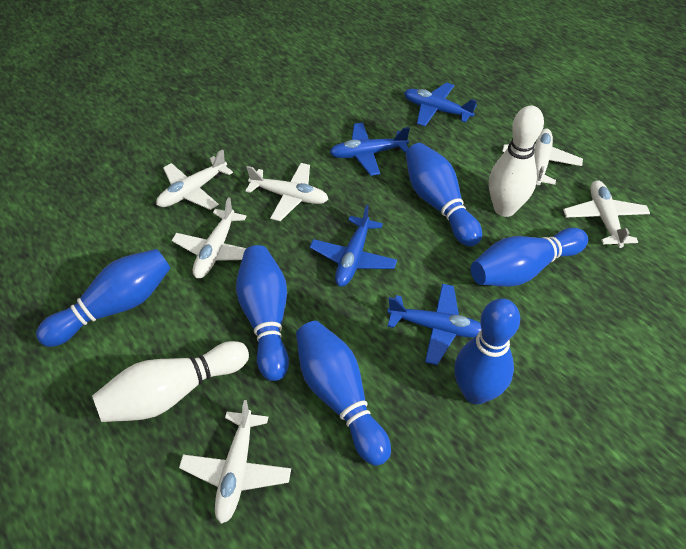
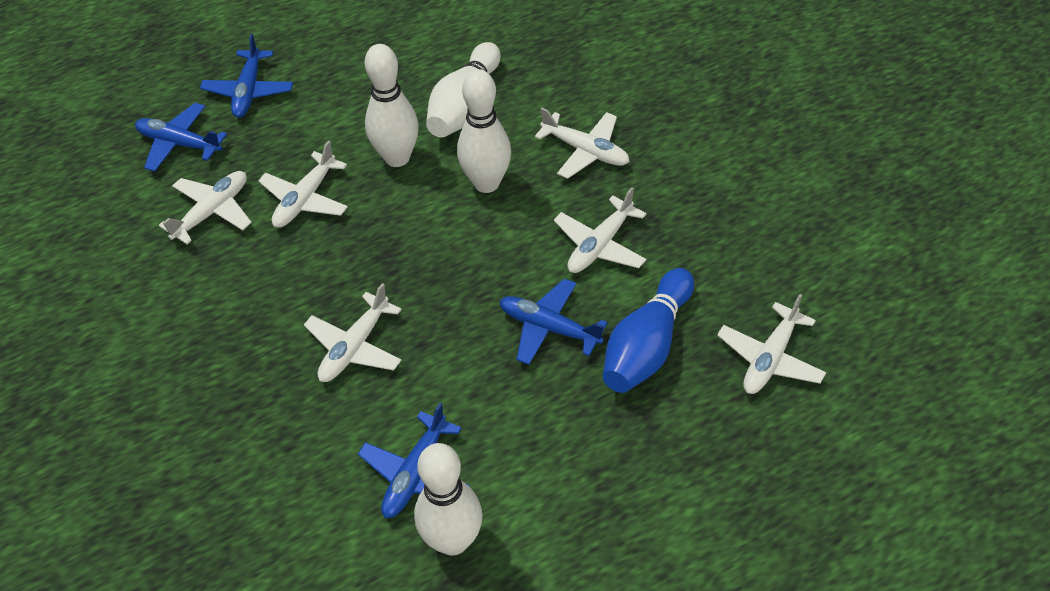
blue bowling pin: 6 -> 1
white bowling pin: 2 -> 4

